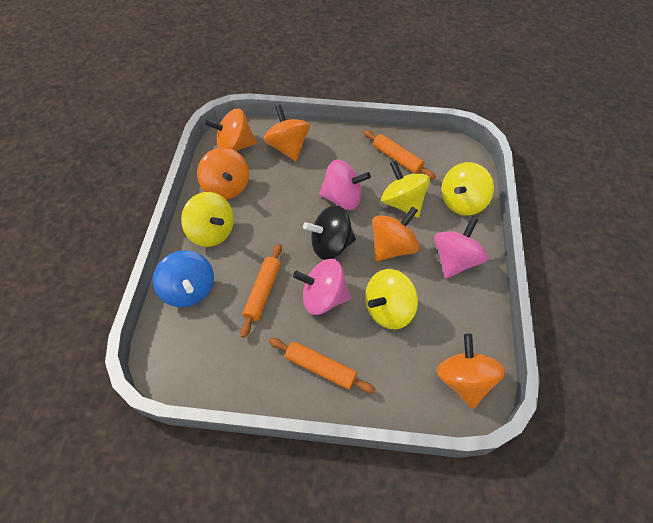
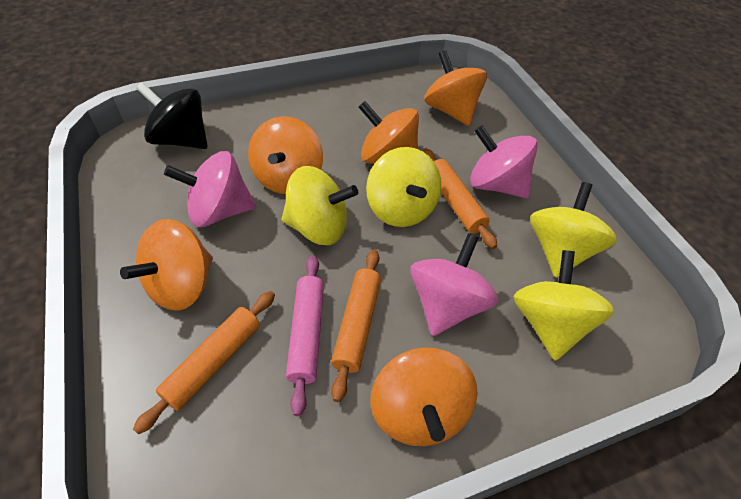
blue spinning top: 1 -> 0
pink rolling pin: 0 -> 1

